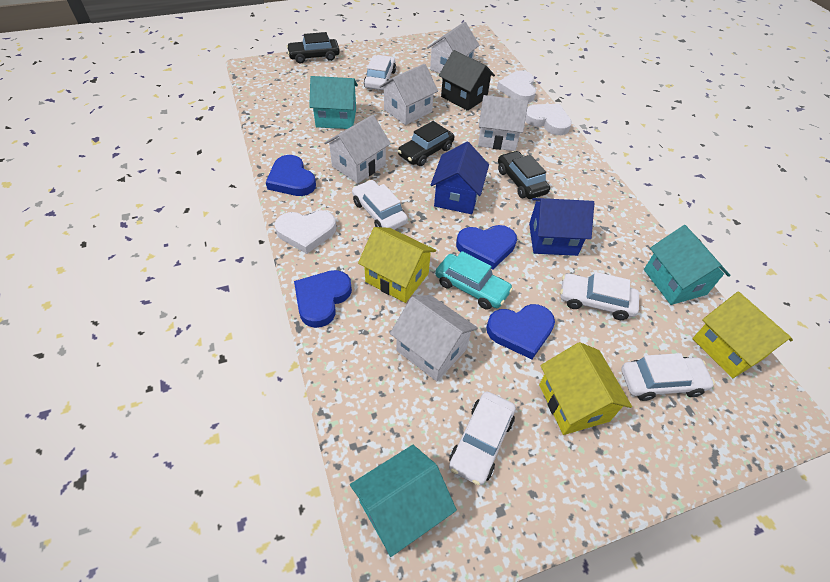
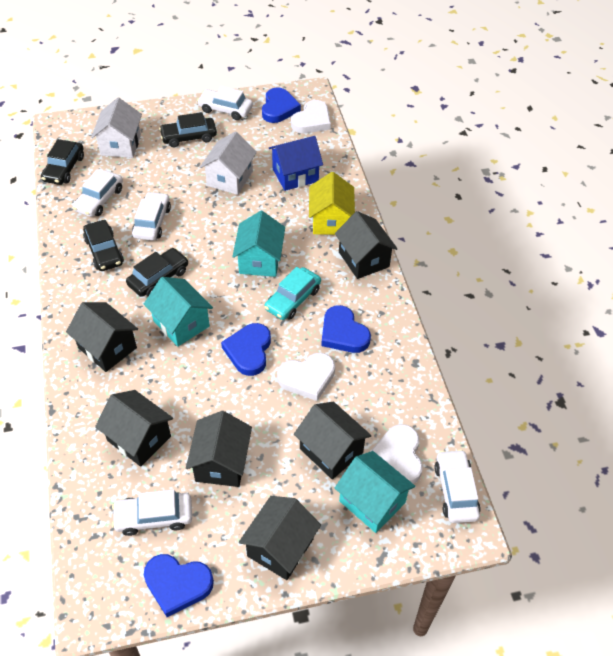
black car: 3 -> 4
black house: 1 -> 6
blue house: 2 -> 1
white house: 5 -> 2
yellow house: 3 -> 1

